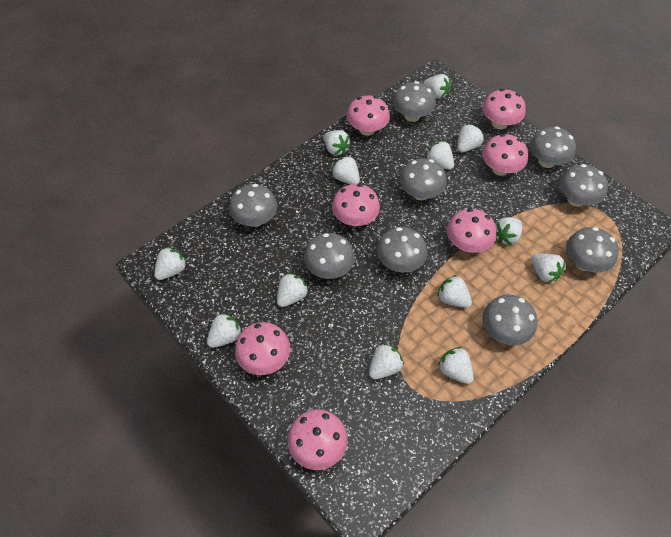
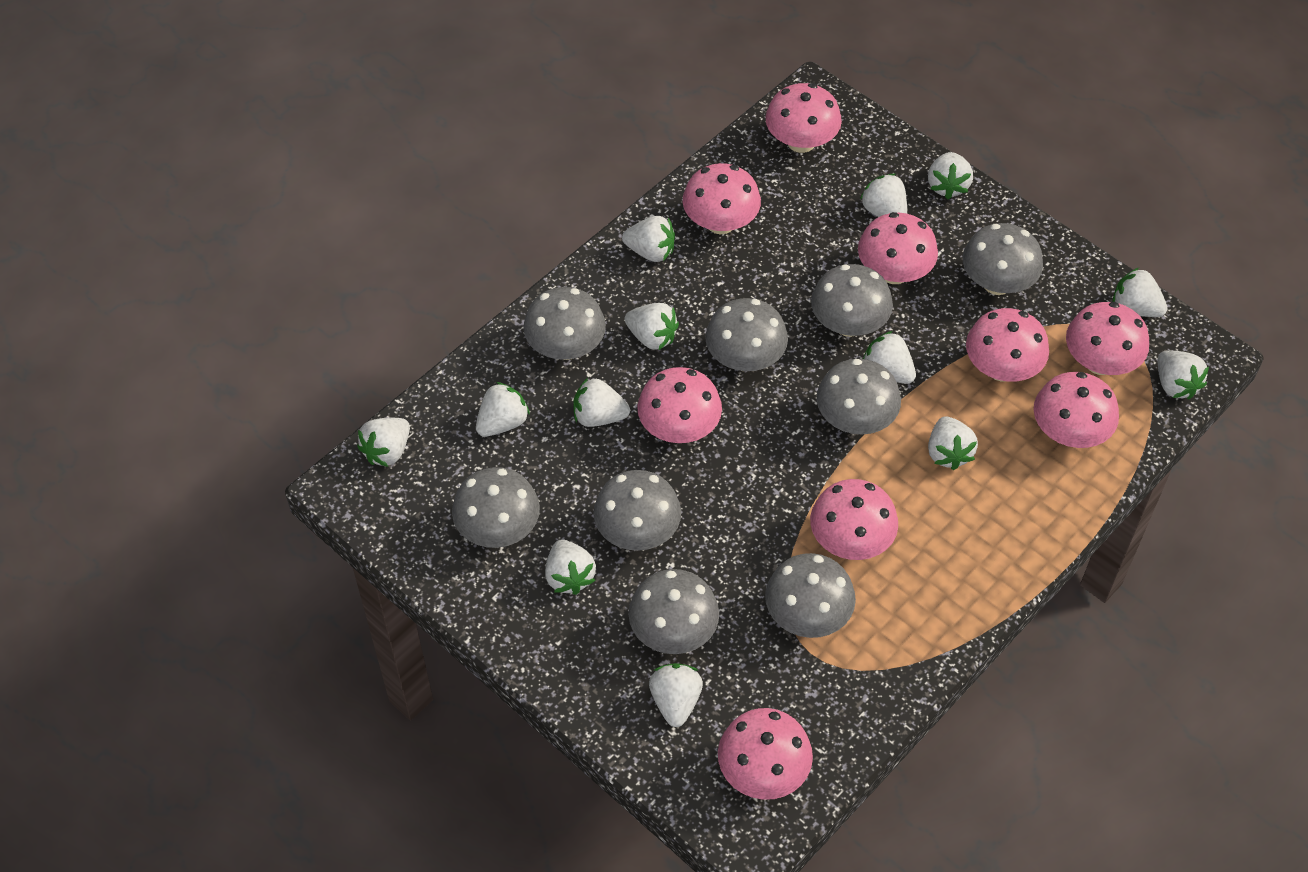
pink mushroom: 7 -> 9

